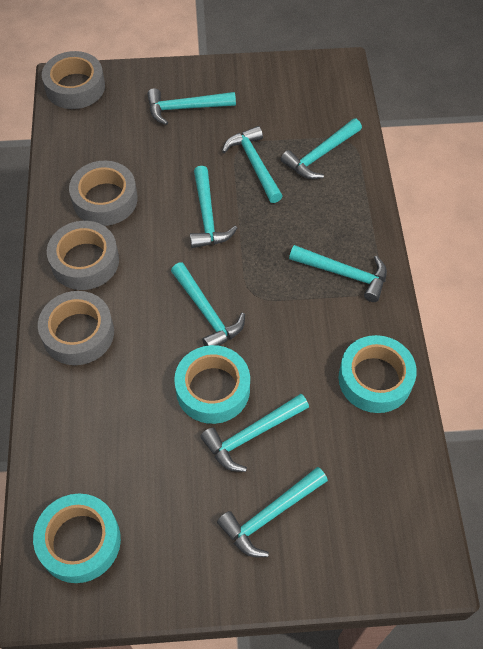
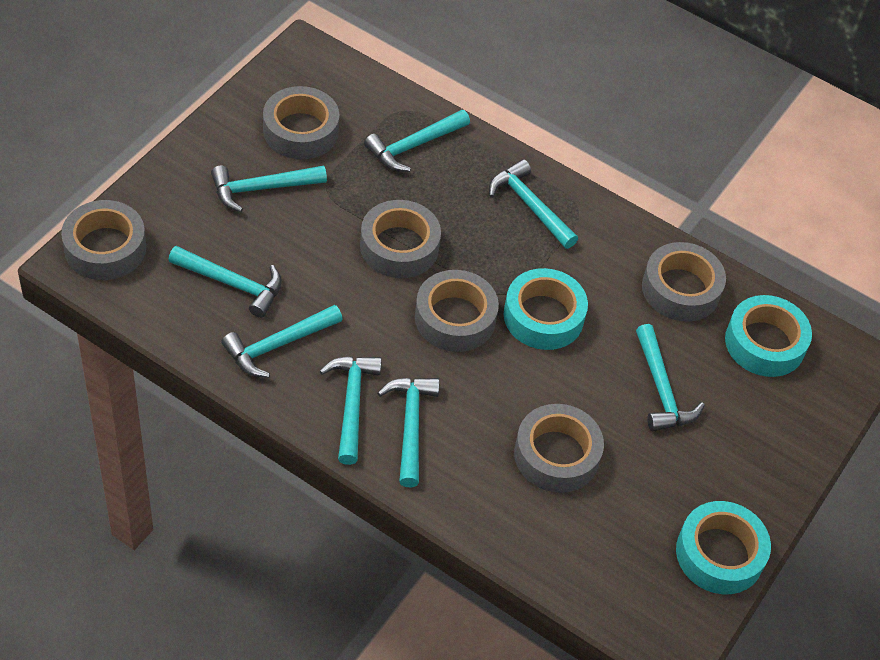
grey tape: 4 -> 6

